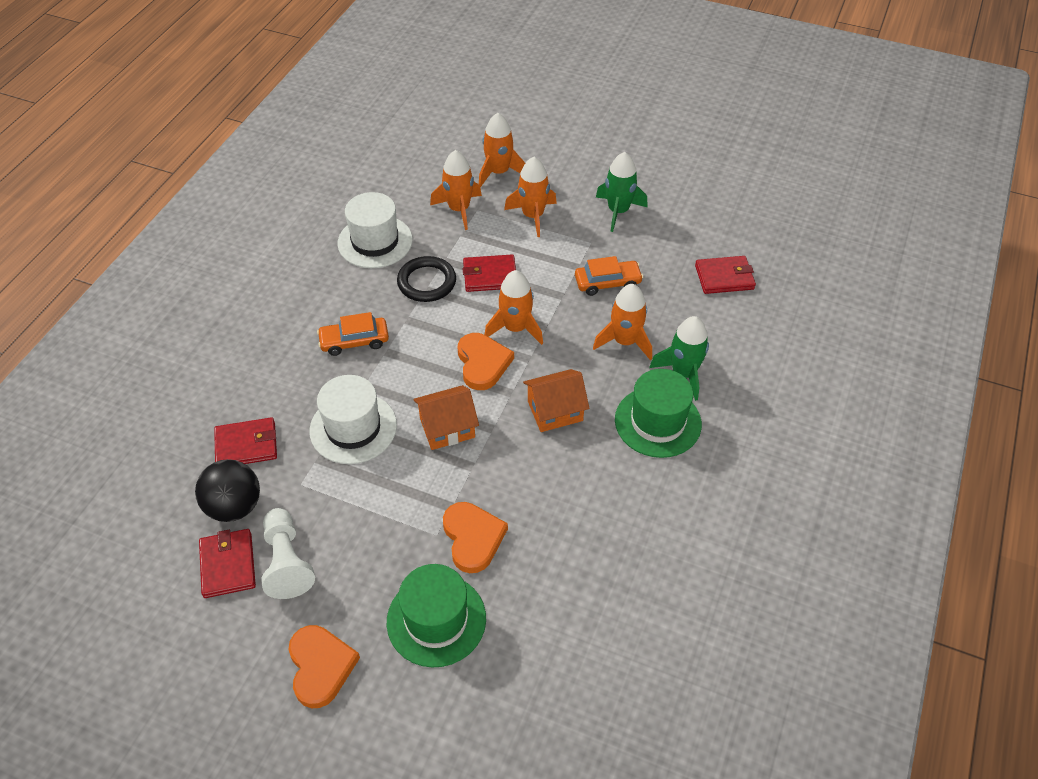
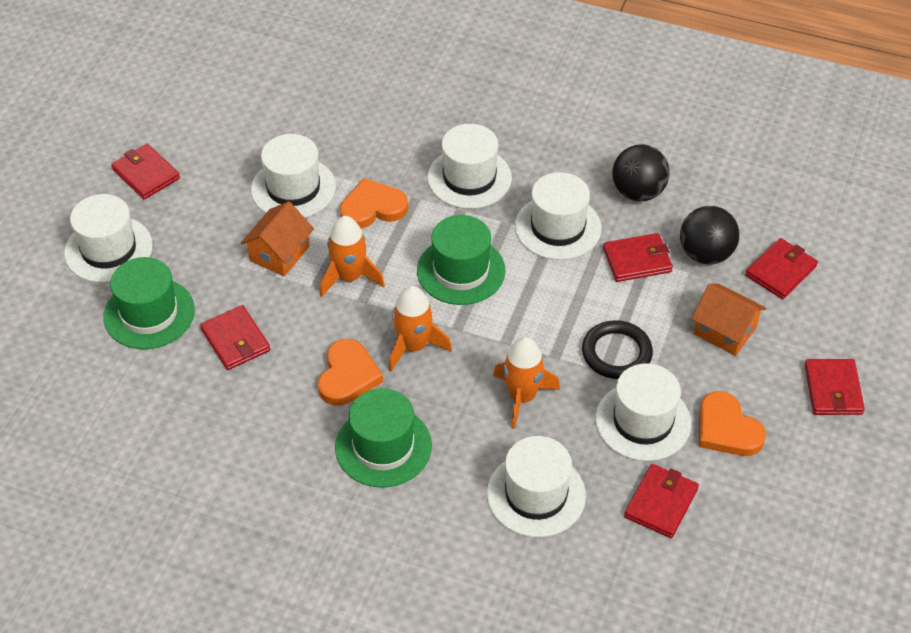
black ball: 1 -> 2
green hat: 2 -> 3
green rocket: 2 -> 0
orange car: 2 -> 0
orange rocket: 5 -> 3
red wallet: 4 -> 6
white hat: 2 -> 6
white pawn: 1 -> 0

